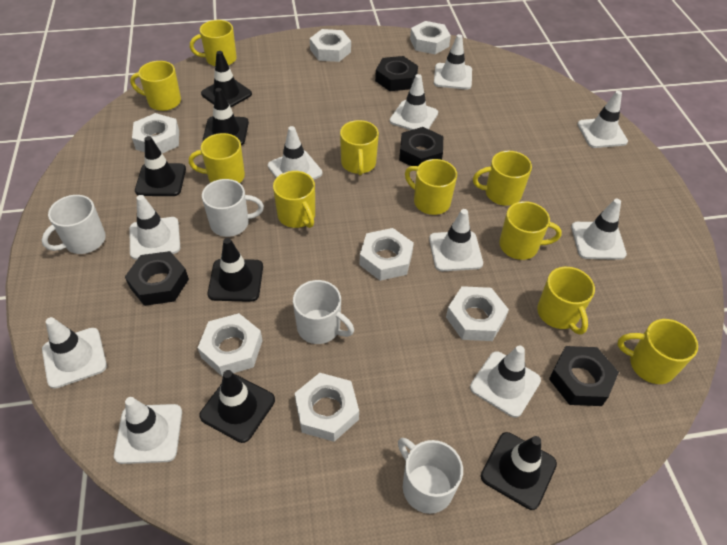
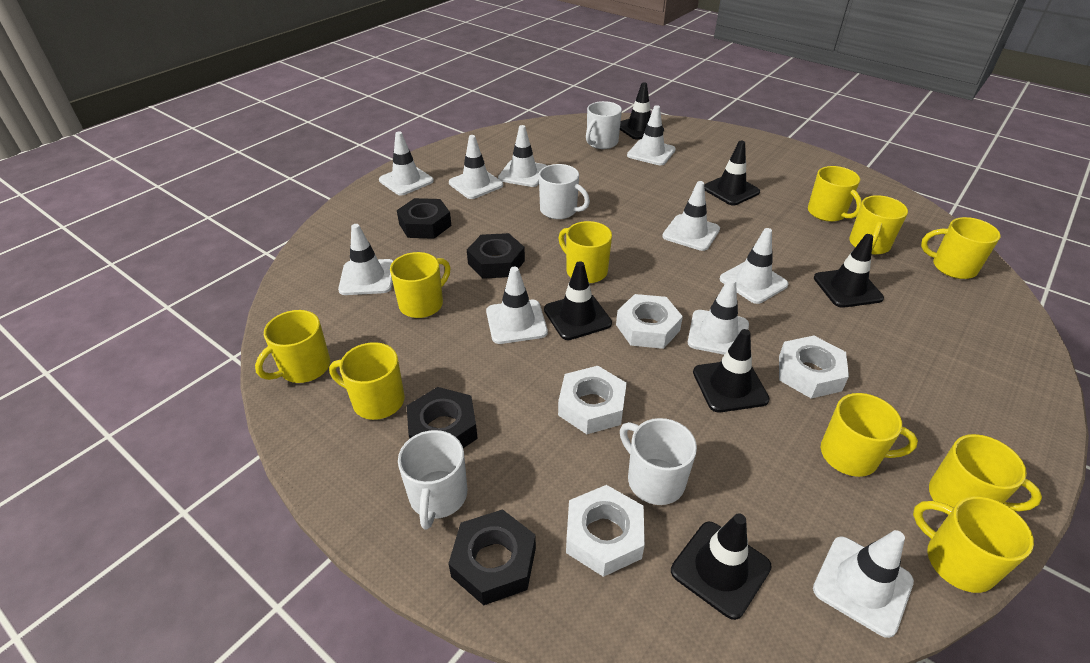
white nut: 7 -> 4

